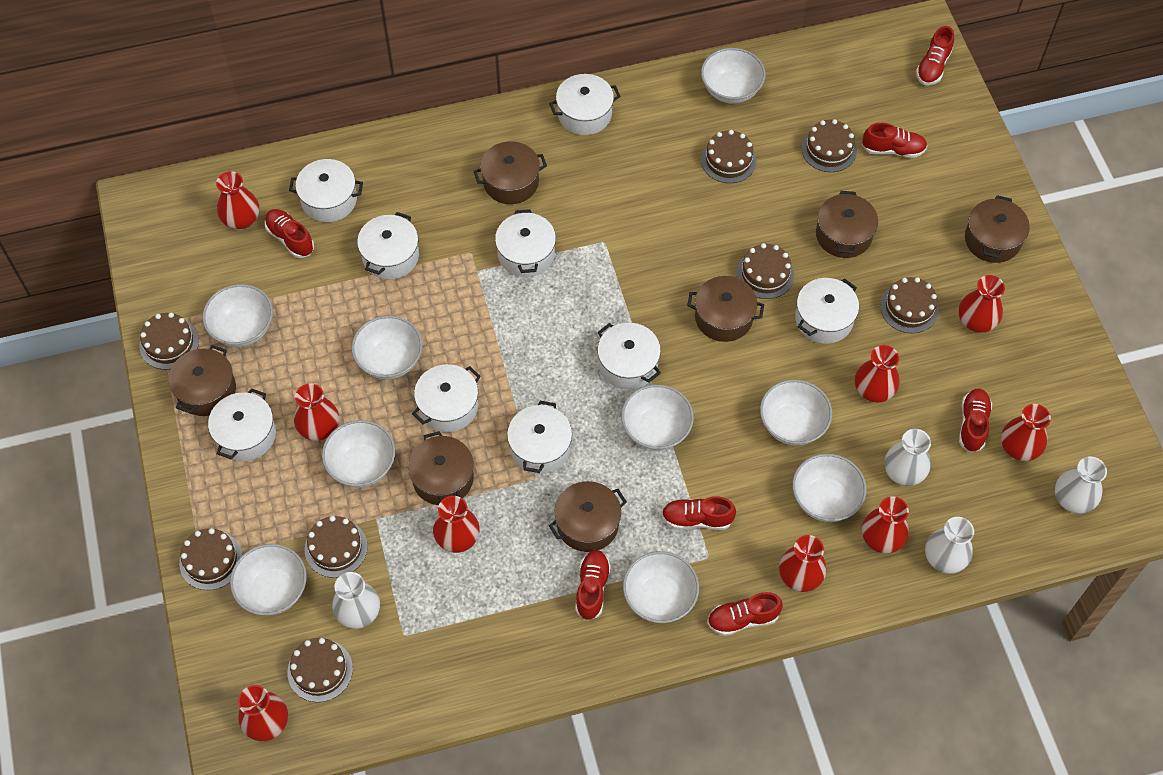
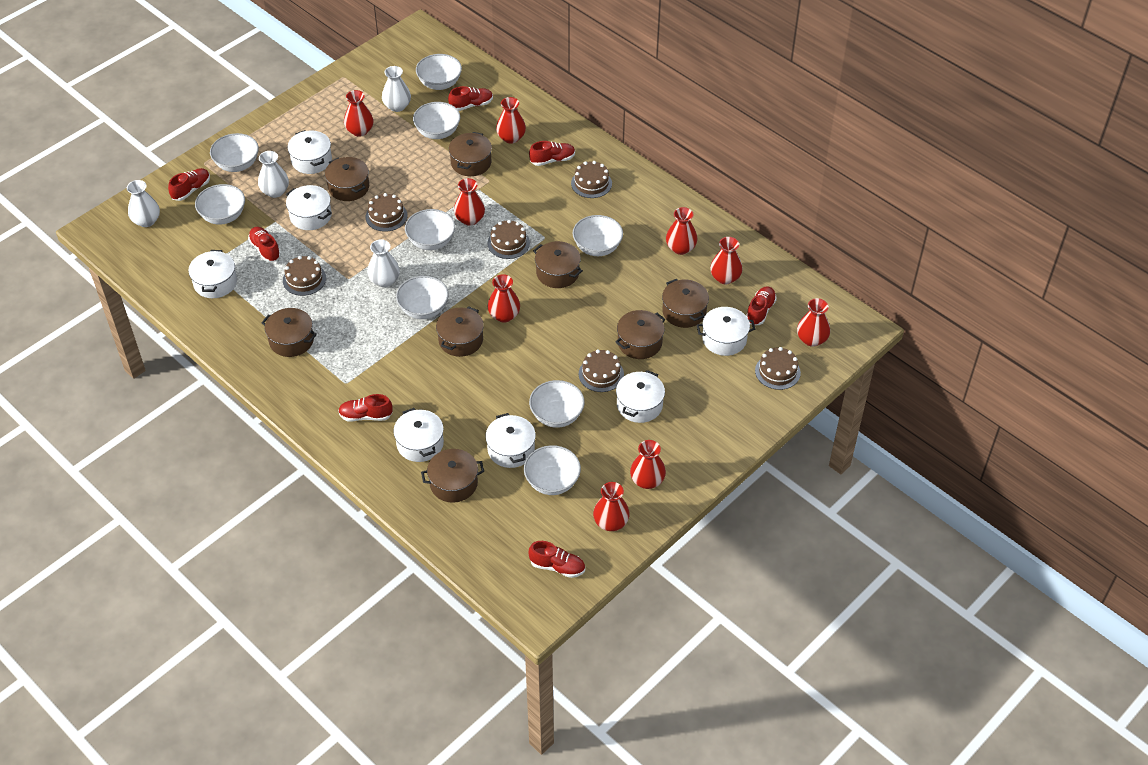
brown cake: 8 -> 6
brown pot: 7 -> 8
white pot: 9 -> 7

